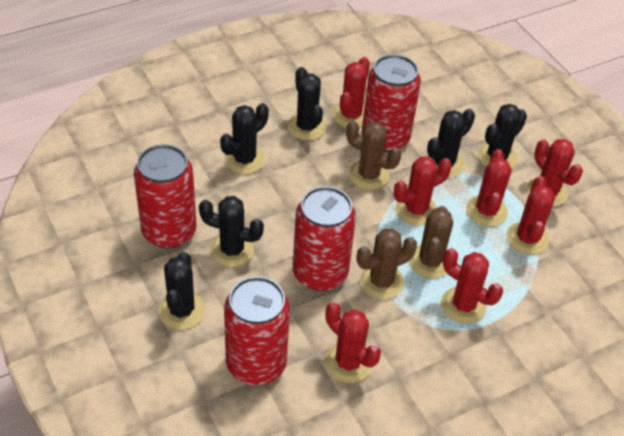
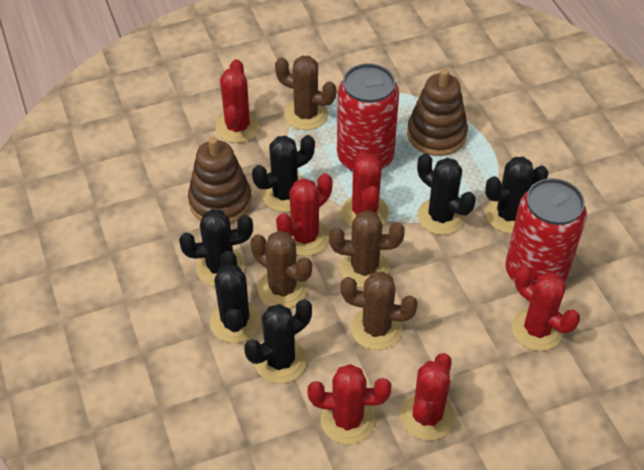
brown cactus: 3 -> 4
brown stacking toy: 0 -> 2
red cactus: 7 -> 6
red can: 4 -> 2

